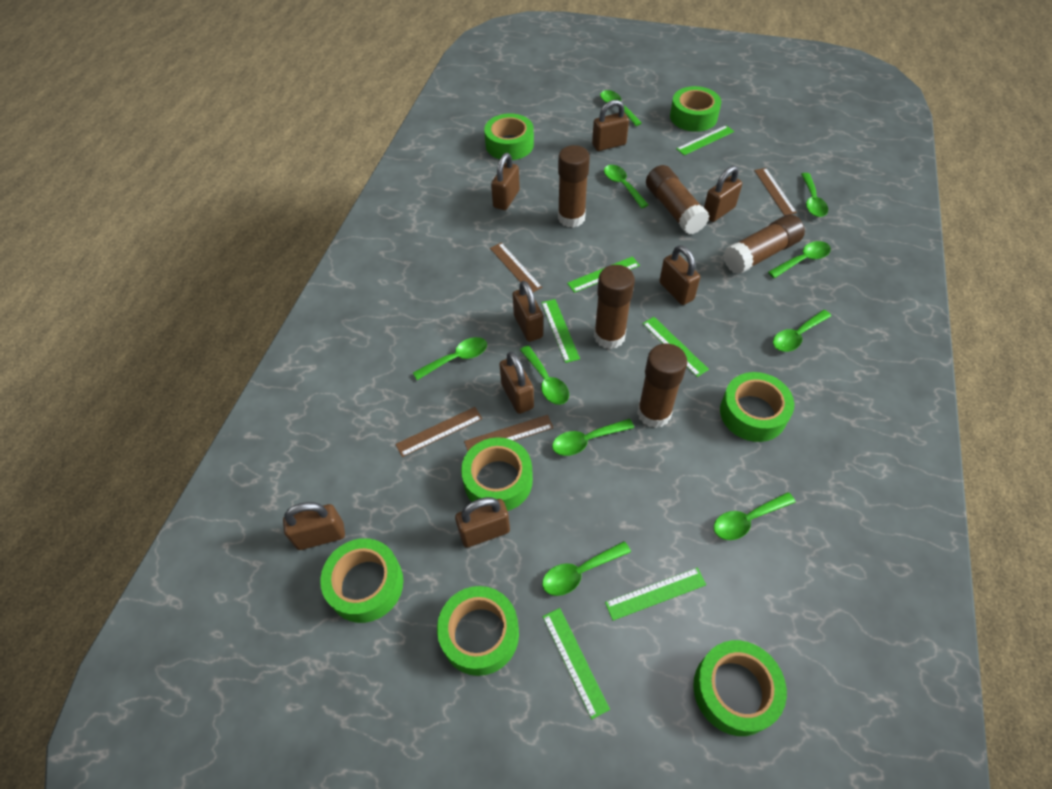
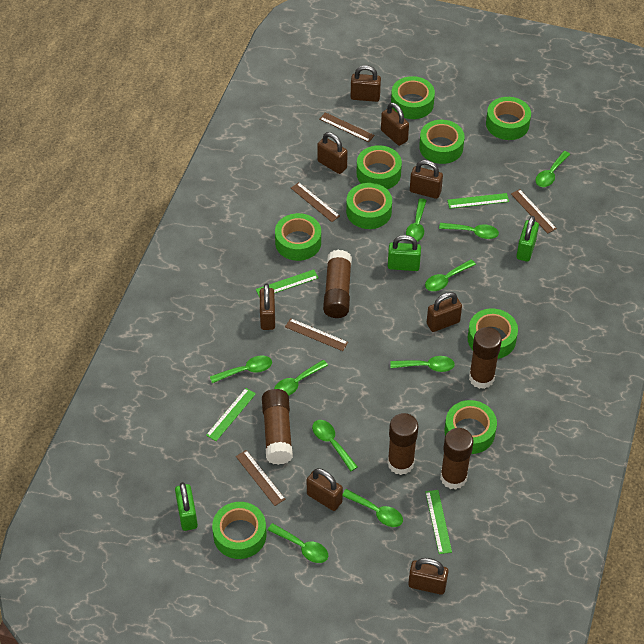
brown ruler: 4 -> 5
green padlock: 0 -> 3
green ruler: 6 -> 4
green tape: 7 -> 9

